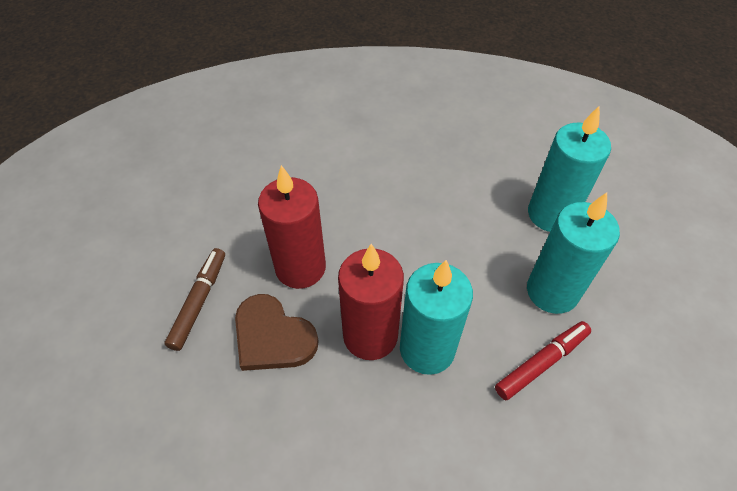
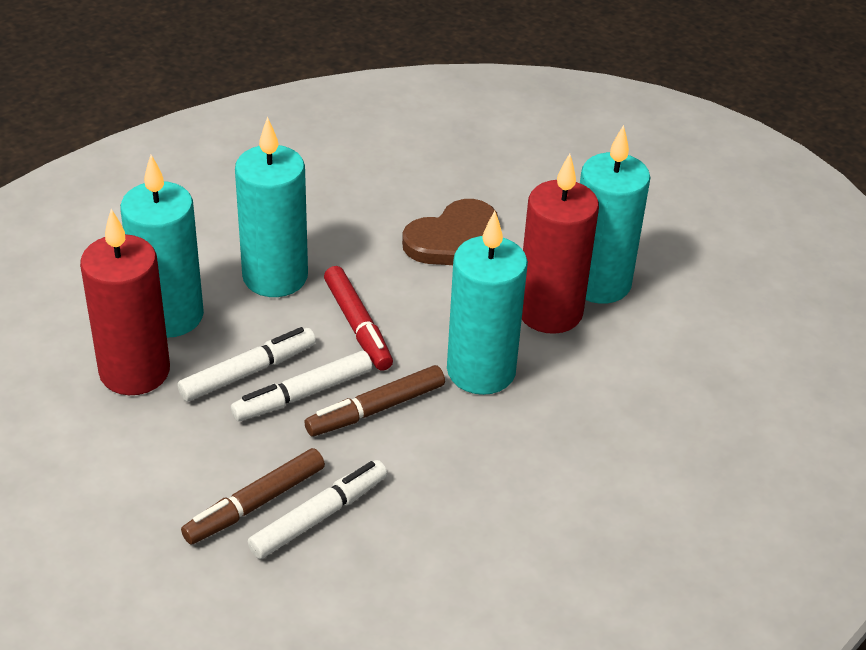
brown marker: 1 -> 2
turquoise candle: 3 -> 4
white marker: 0 -> 3

